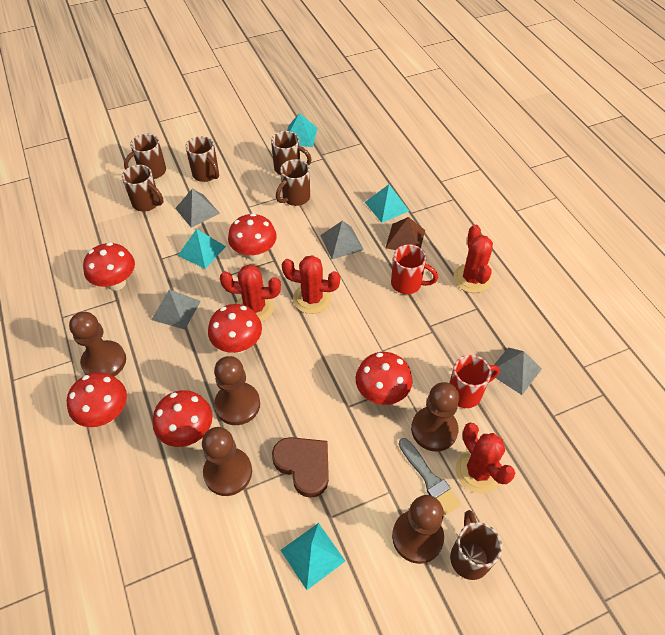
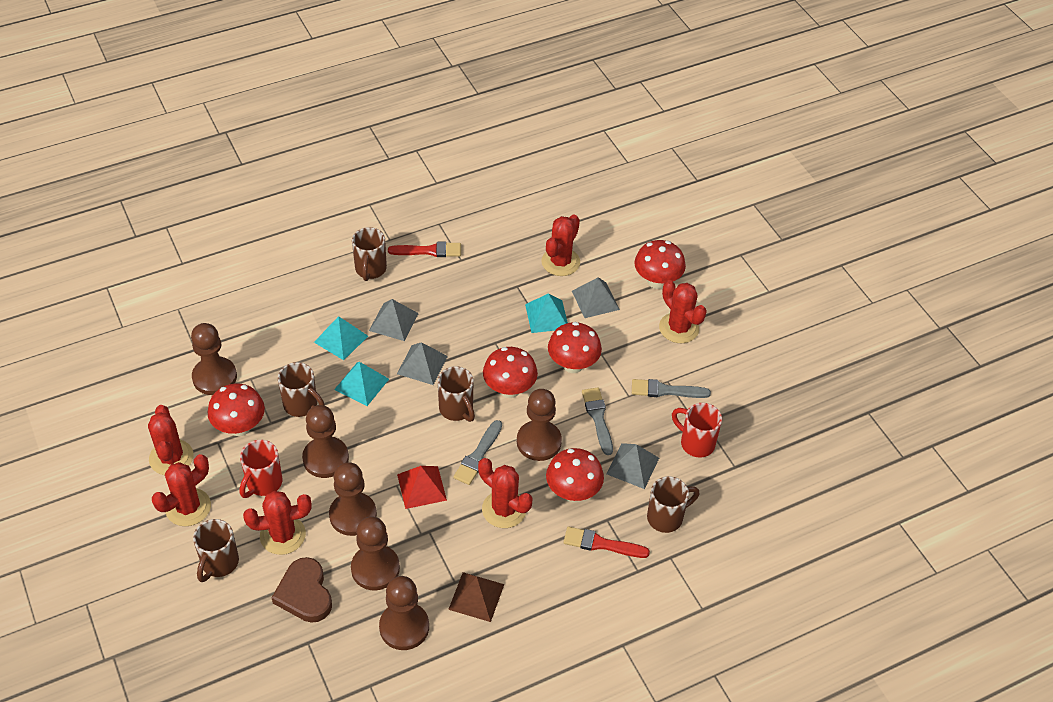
brown mug: 6 -> 5
brown pawn: 5 -> 6
grey brush: 1 -> 3
red brush: 0 -> 2
red cactus: 4 -> 6
red mushroom: 6 -> 5
red pyramid: 0 -> 1
turquoise pyramid: 4 -> 3

